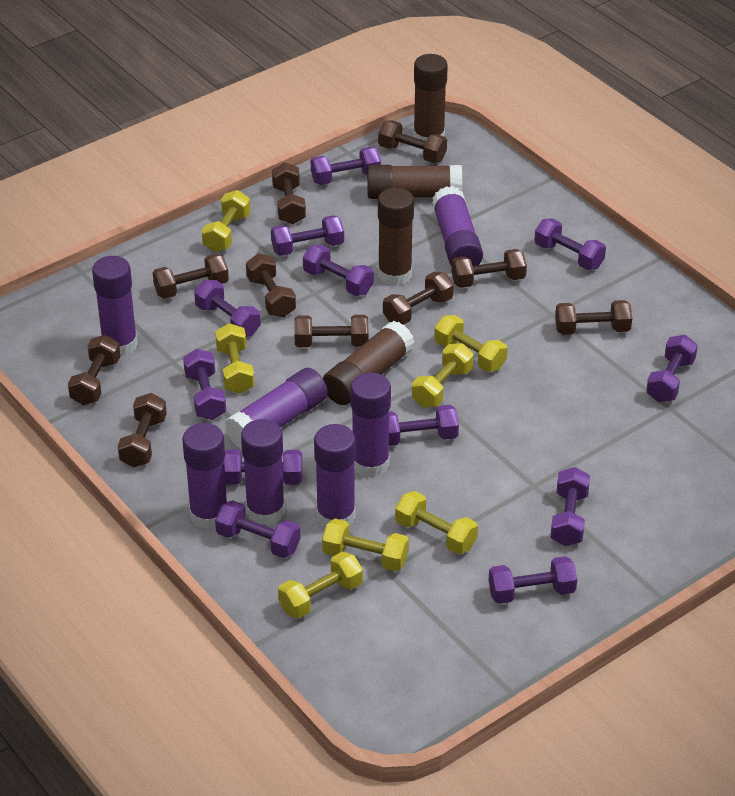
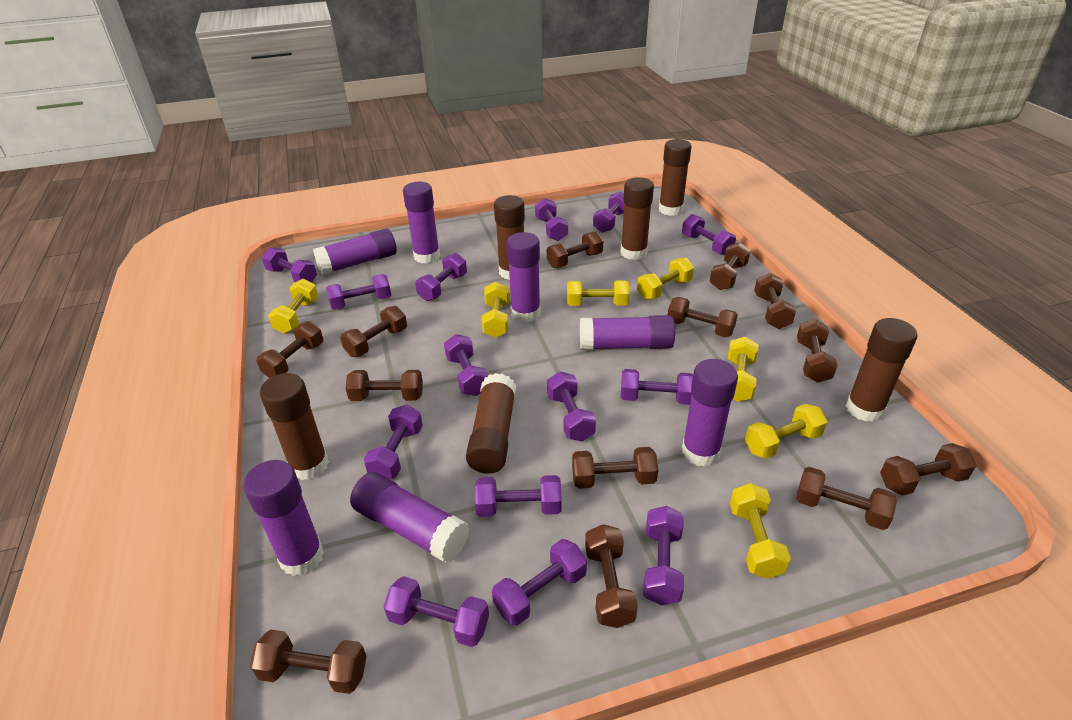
brown dumbbell: 10 -> 13
brown glue stick: 4 -> 6
purple dumbbell: 12 -> 14

